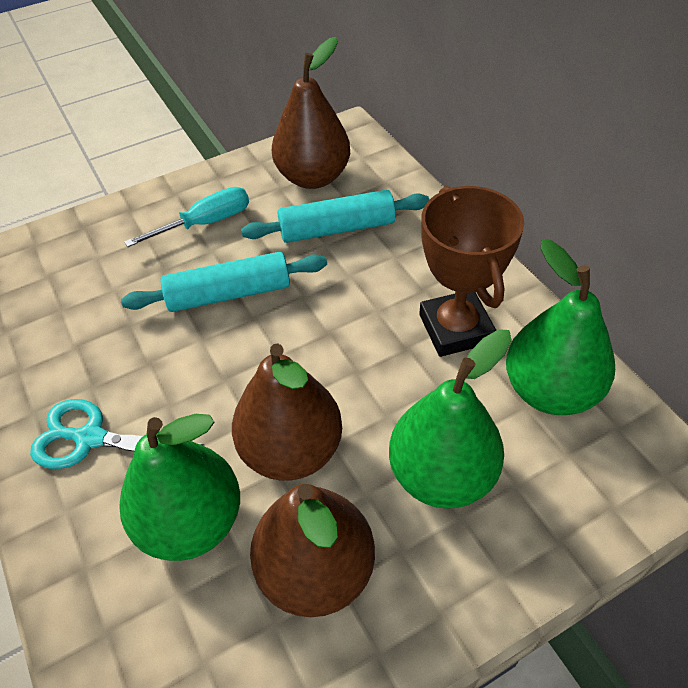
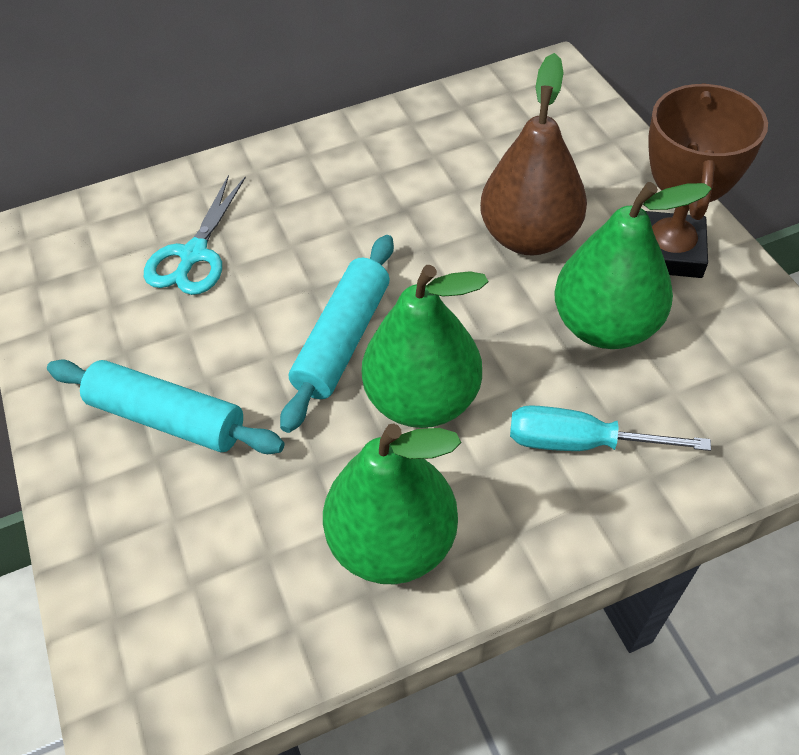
brown pear: 3 -> 1

